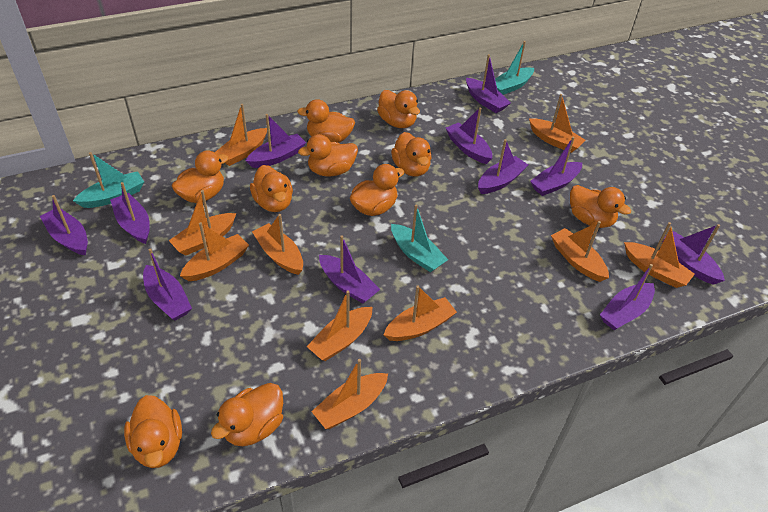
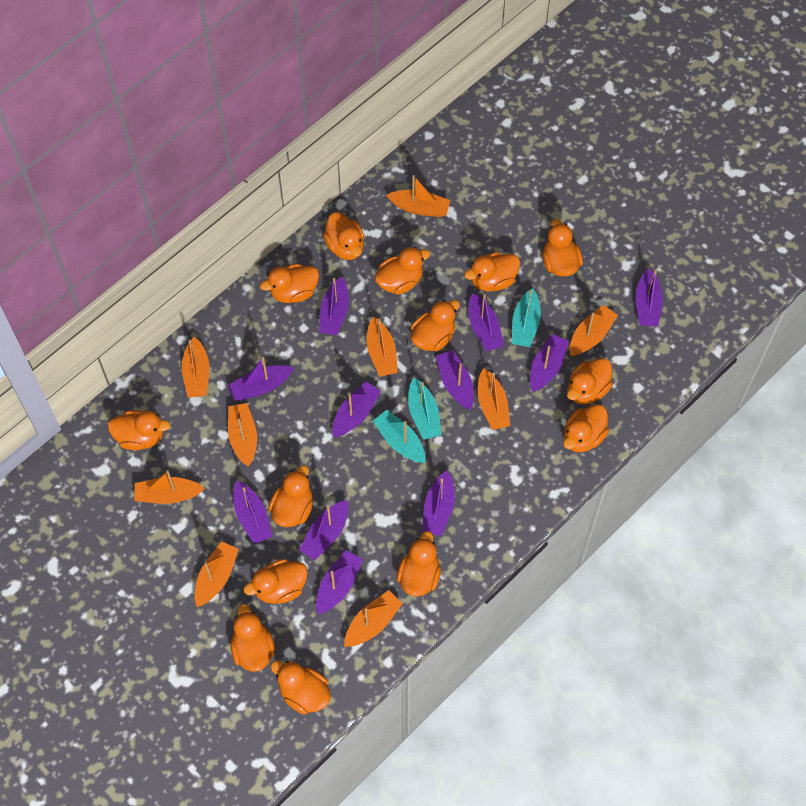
orange boat: 10 -> 9
orange duck: 10 -> 14

